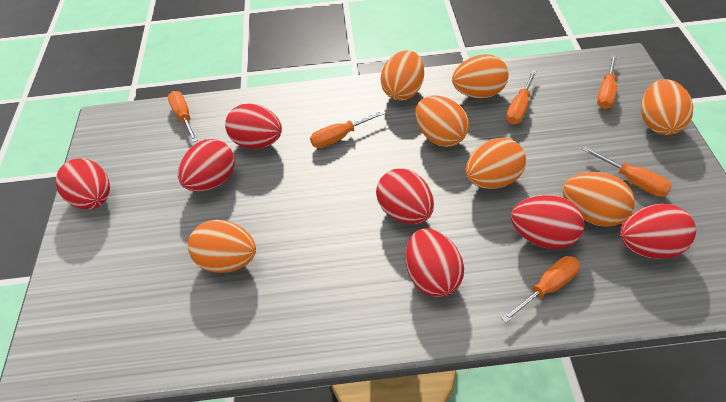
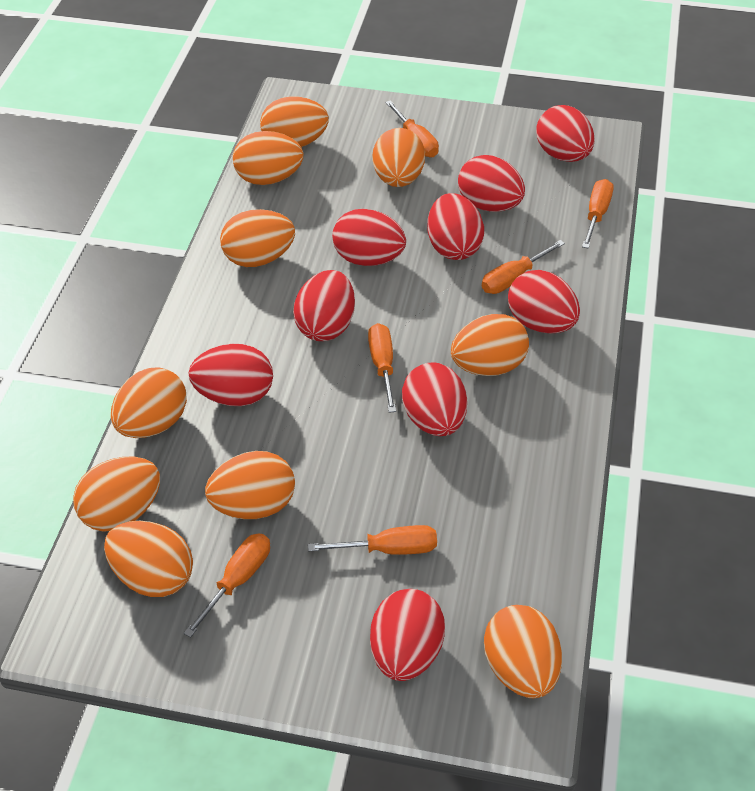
orange egg: 7 -> 10
red egg: 7 -> 9

